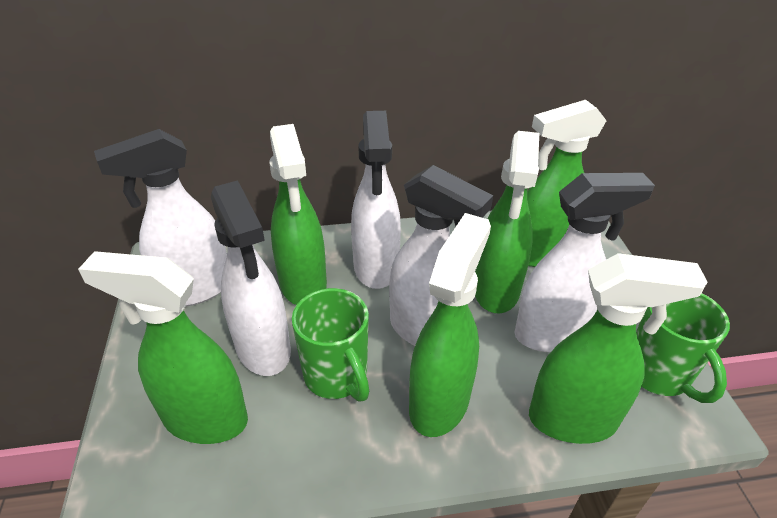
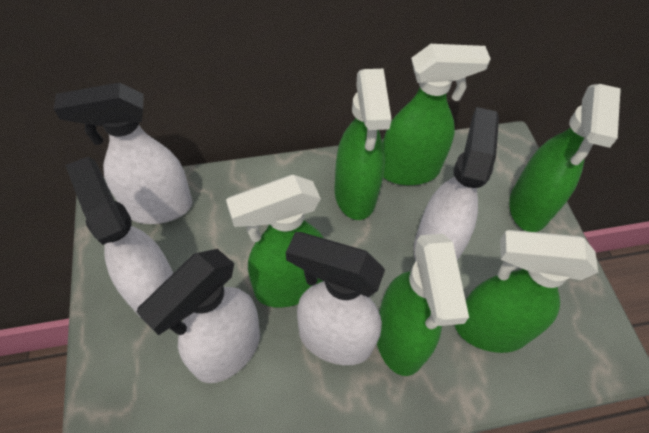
green mug: 2 -> 0

